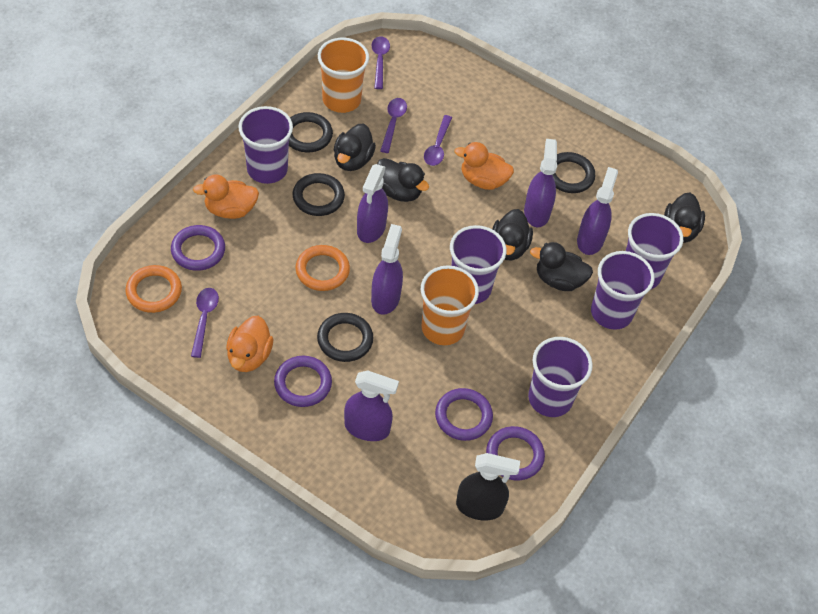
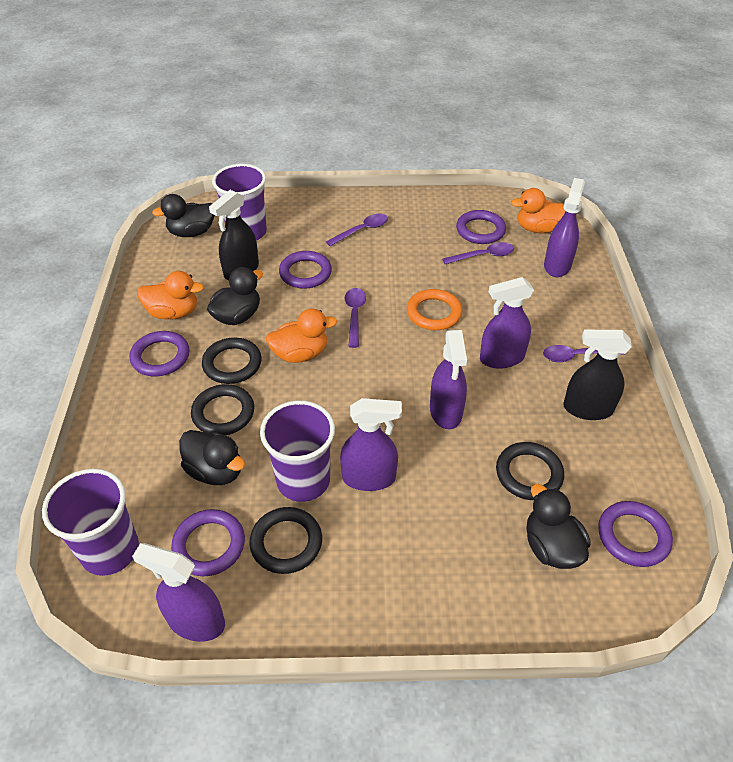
black duck: 5 -> 4
black spray bottle: 1 -> 2
orange cup: 2 -> 0
orange ring: 2 -> 1
purple cup: 5 -> 3
purple ring: 4 -> 5

